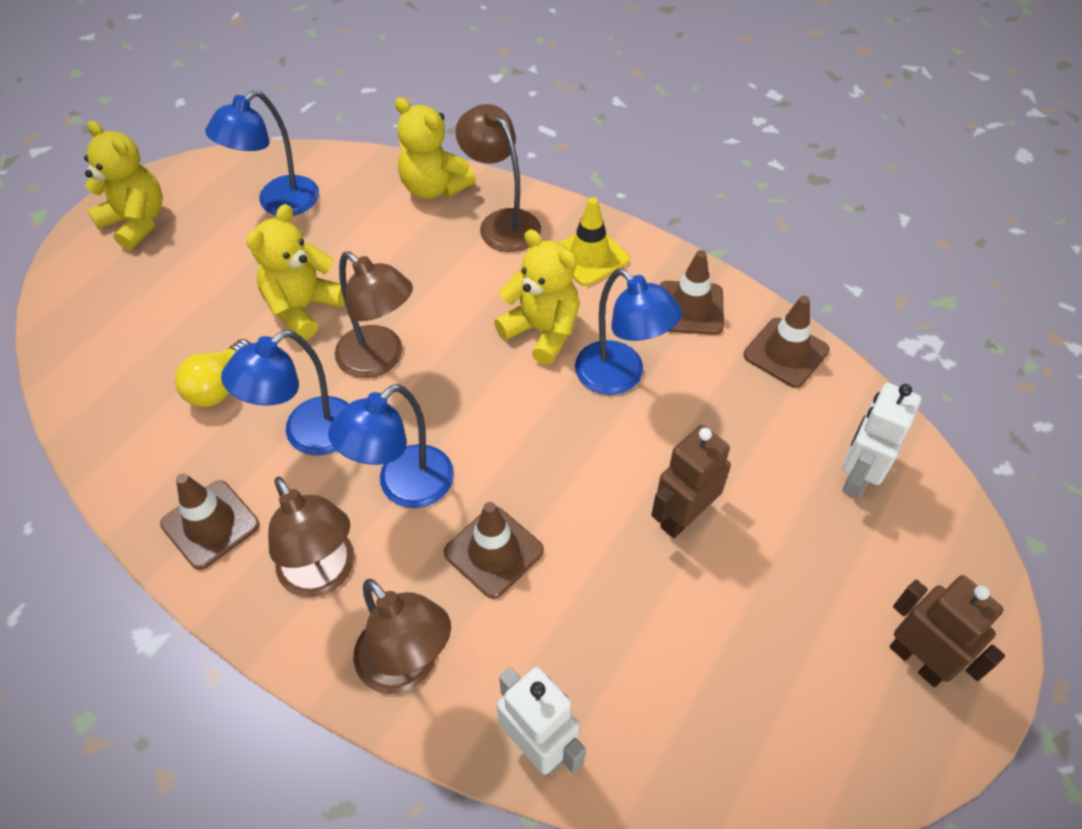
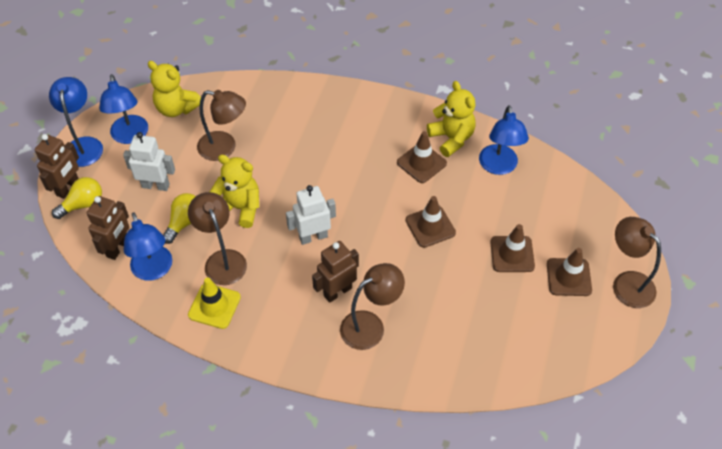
brown robot: 2 -> 3
yellow light bulb: 1 -> 2
yellow teddy bear: 4 -> 3

